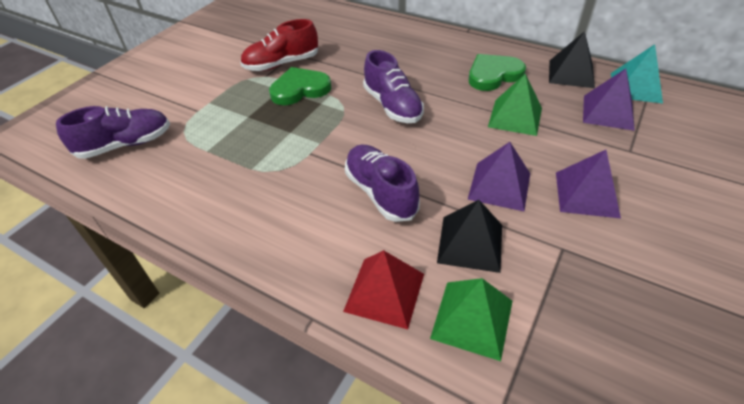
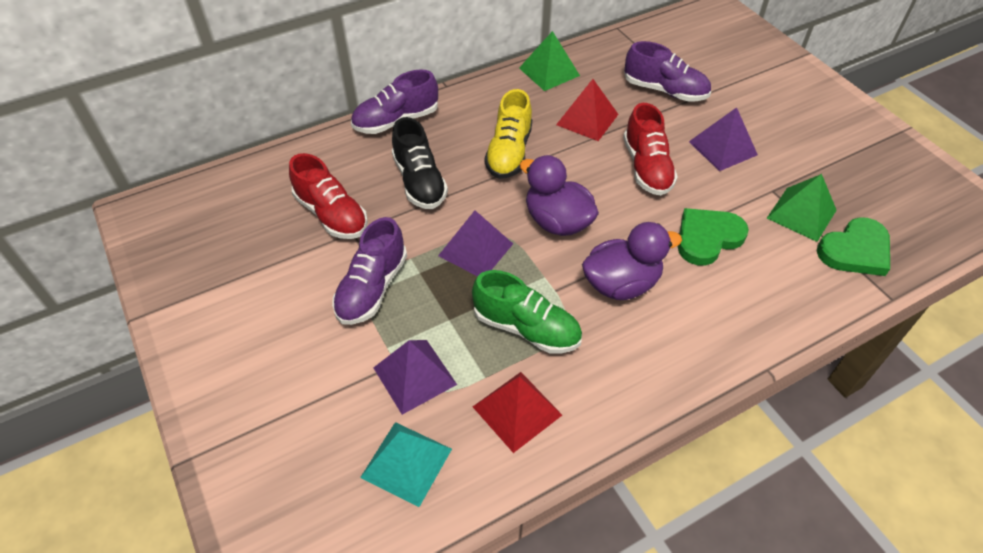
black pyramid: 2 -> 0
black shoe: 0 -> 1
green shoe: 0 -> 1
purple duck: 0 -> 2
red pyramid: 1 -> 2
red shoe: 1 -> 2
yellow shoe: 0 -> 1

